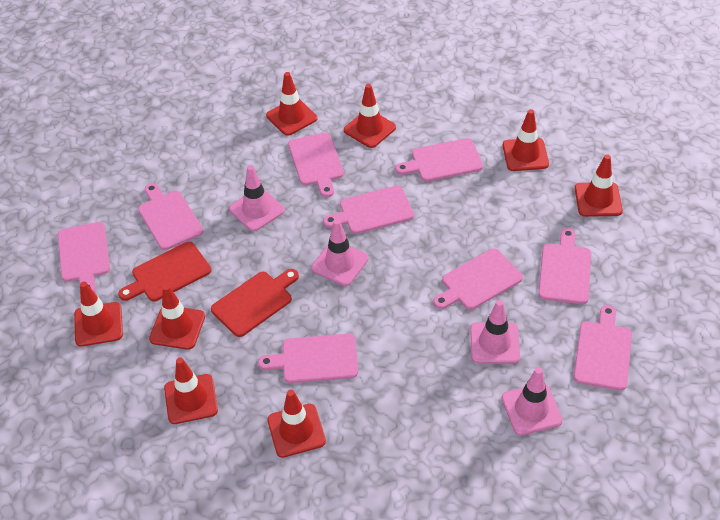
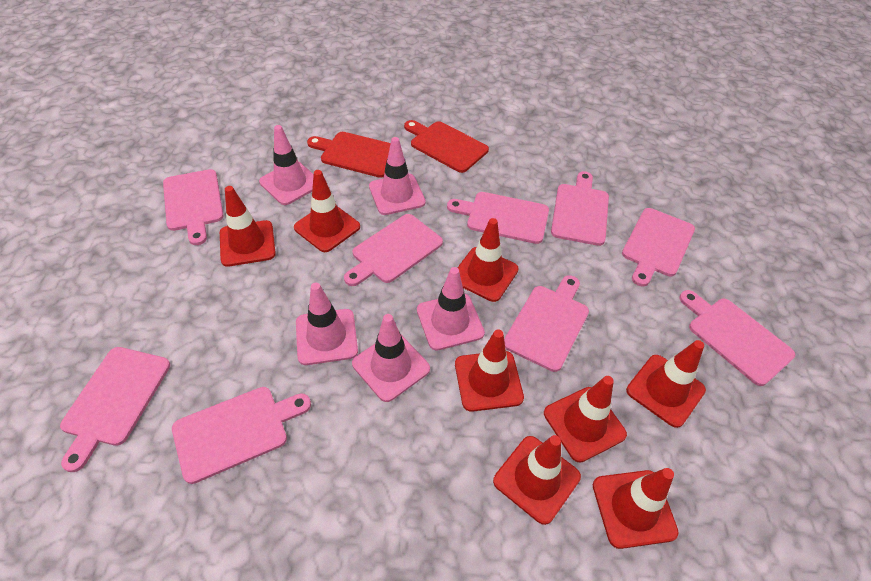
pink traffic cone: 4 -> 5

